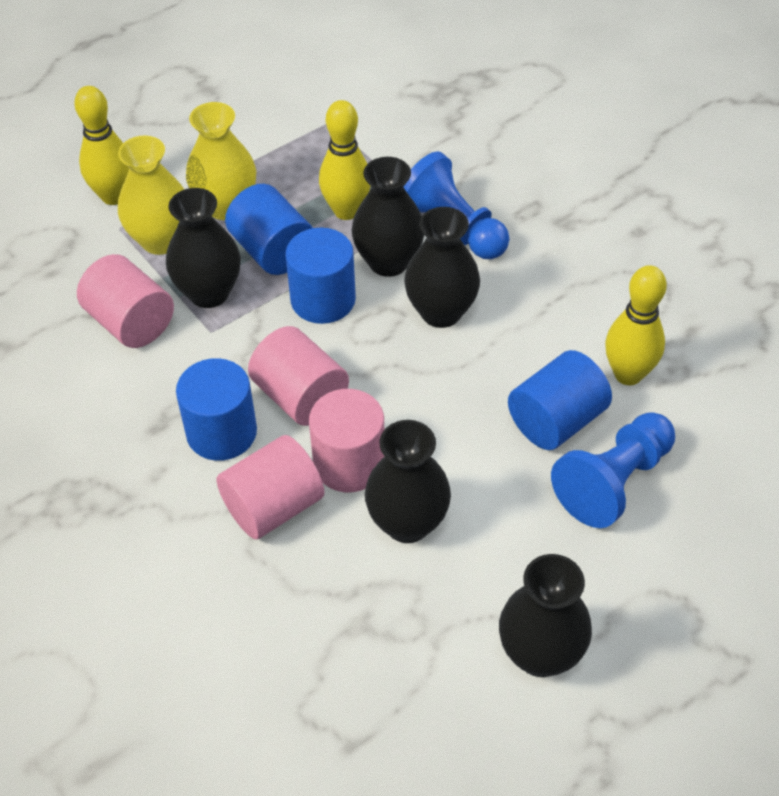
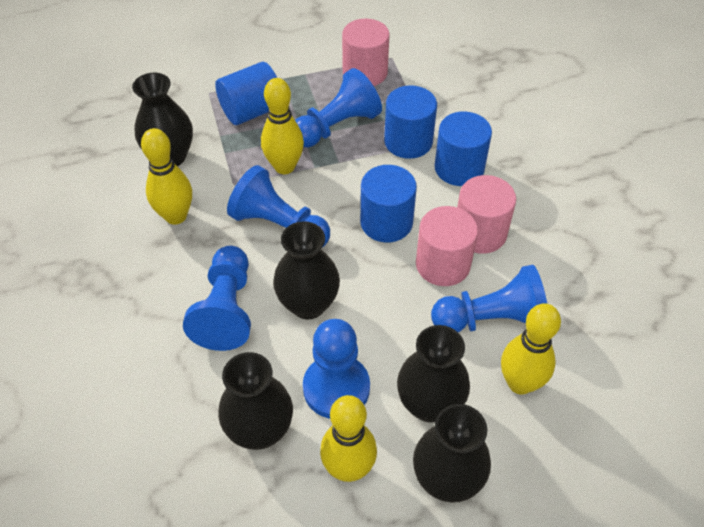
blue pawn: 2 -> 5
pink cylinder: 4 -> 3
yellow bowling pin: 3 -> 4
yellow vase: 2 -> 0

